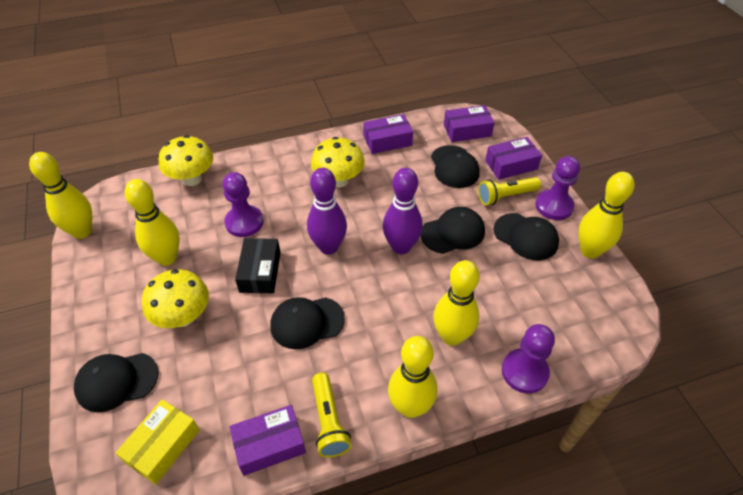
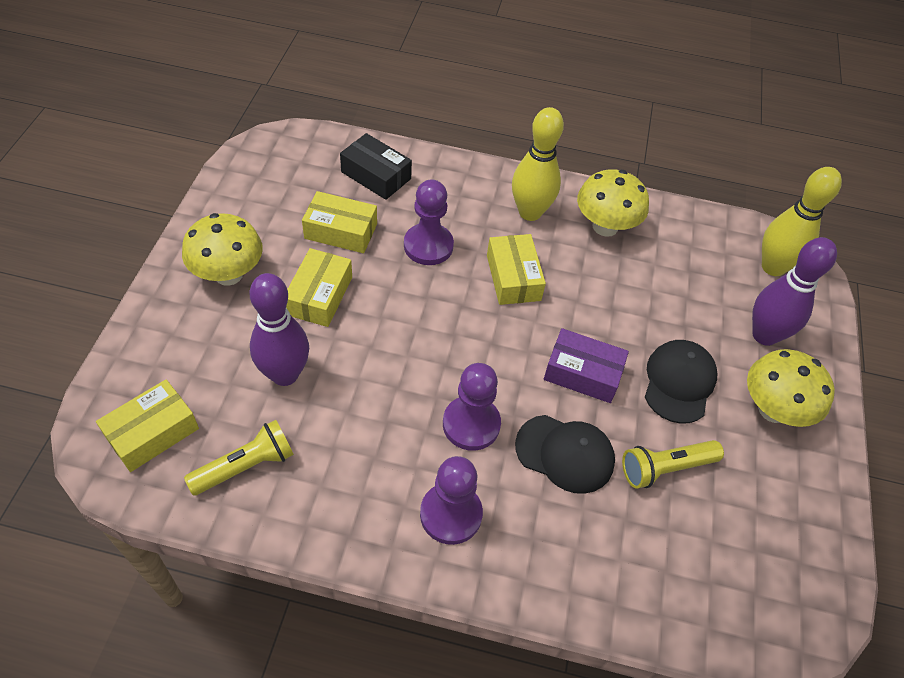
black cap: 5 -> 2
purple box: 4 -> 1
yellow bowling pin: 5 -> 2
yellow box: 1 -> 4

